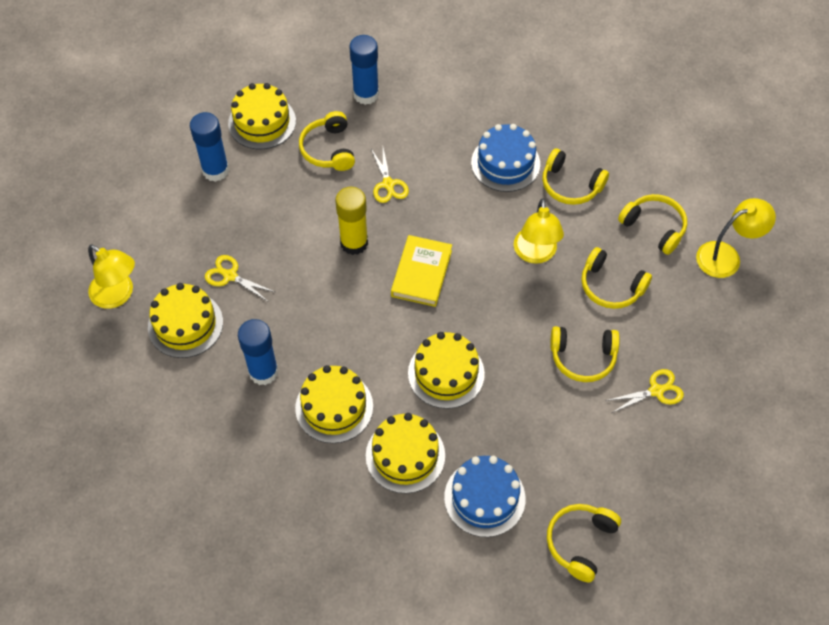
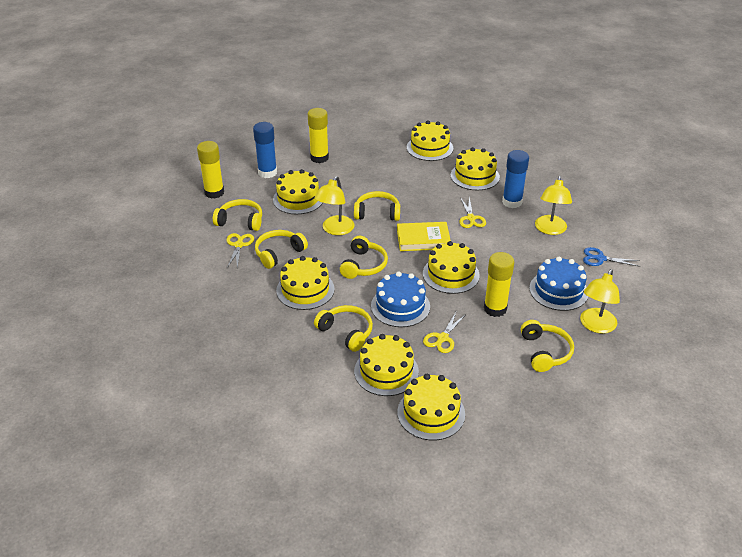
blue glue stick: 3 -> 2
blue scissors: 0 -> 1
yellow cake: 5 -> 7
yellow glue stick: 1 -> 3

